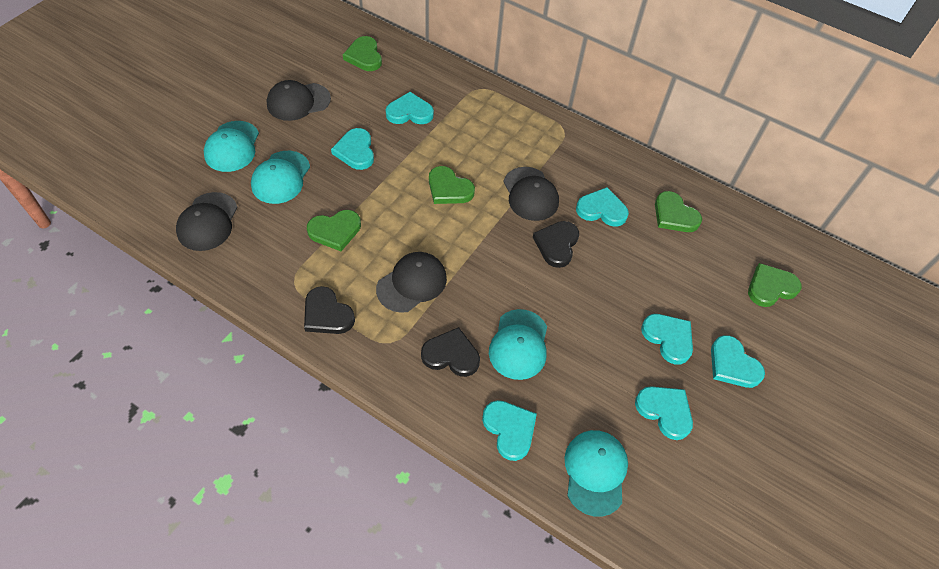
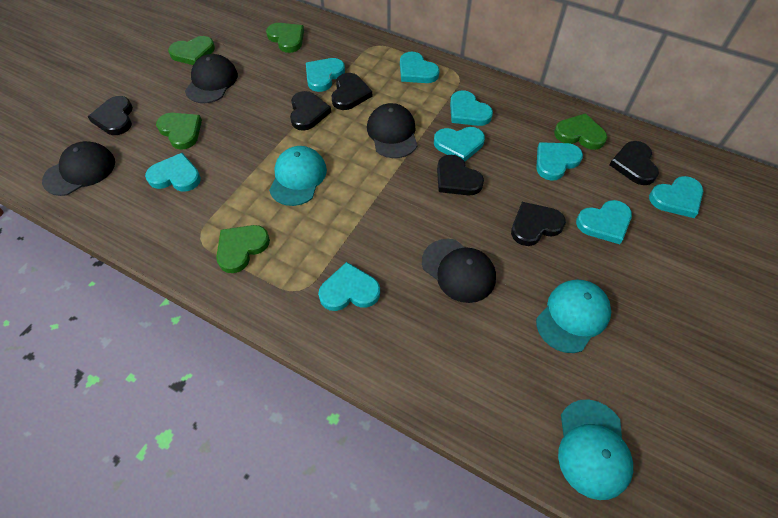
black heart: 3 -> 6
turquoise cap: 4 -> 3
turquoise heart: 7 -> 9

